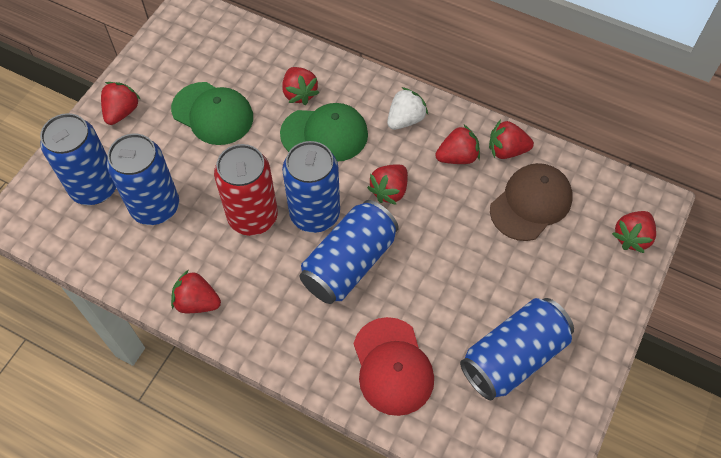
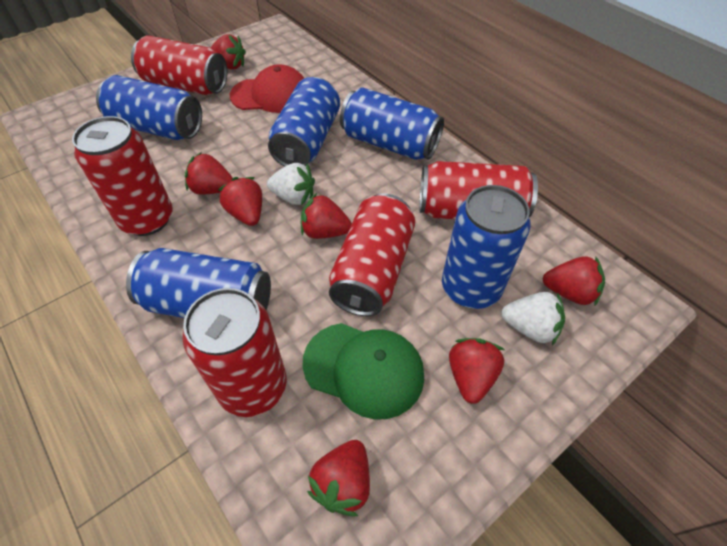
brown cap: 1 -> 0
green cap: 2 -> 1
red can: 1 -> 5
white strawberry: 1 -> 2

